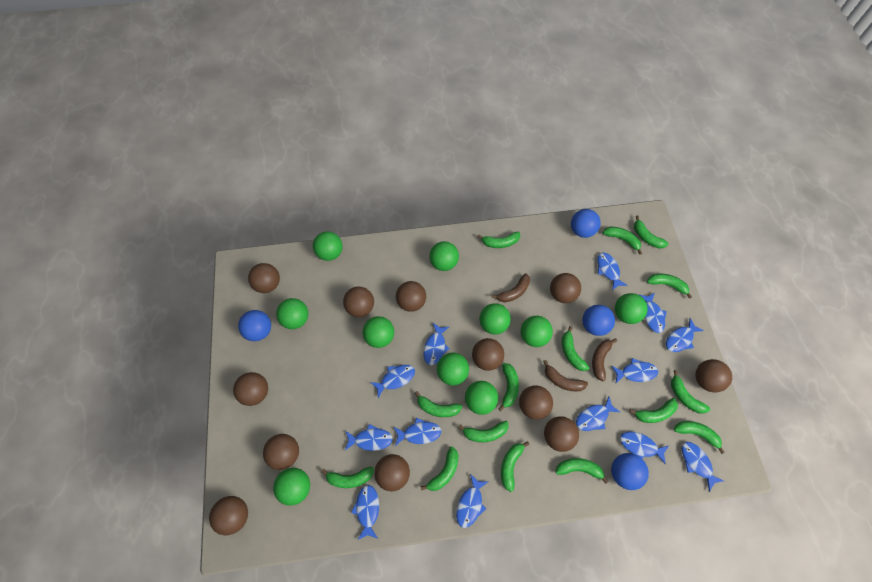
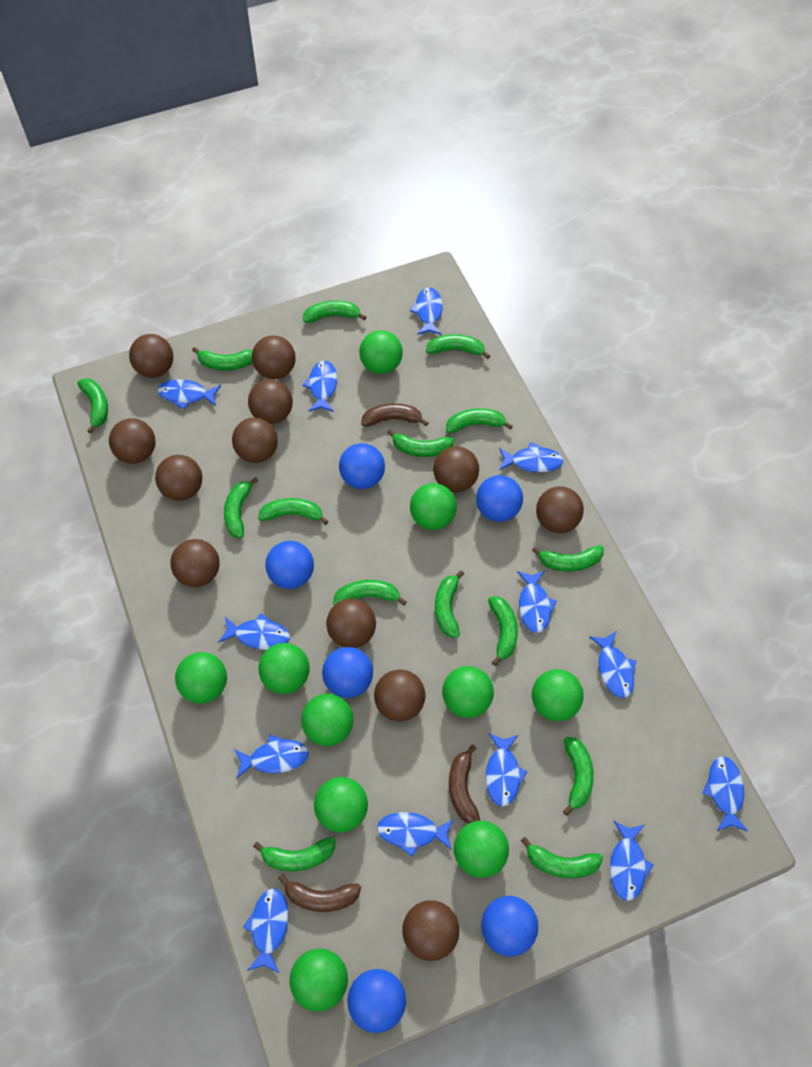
blue ball: 4 -> 6

